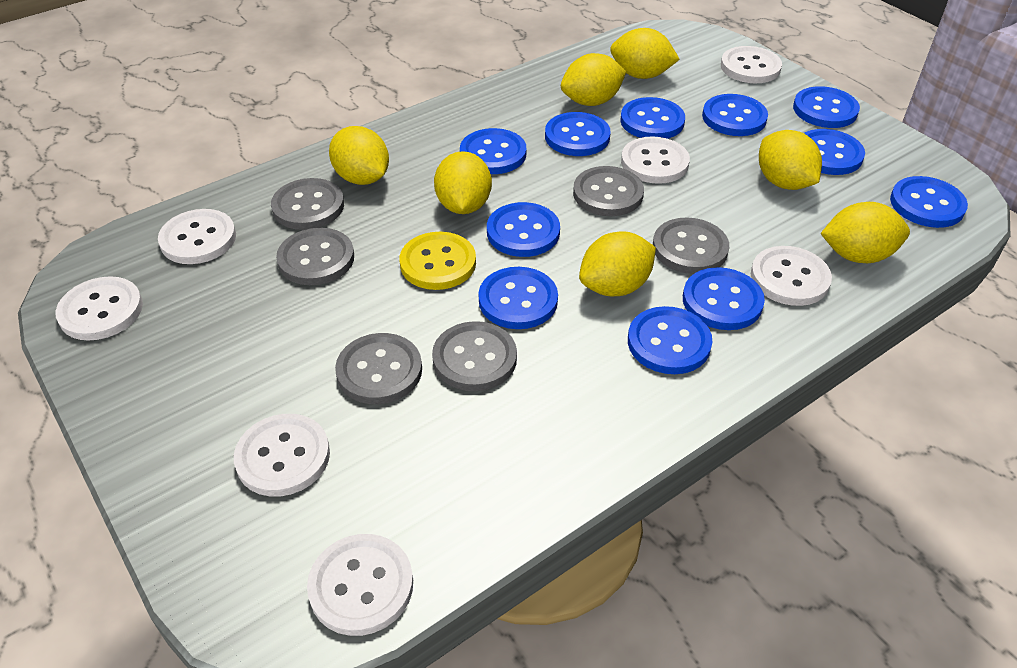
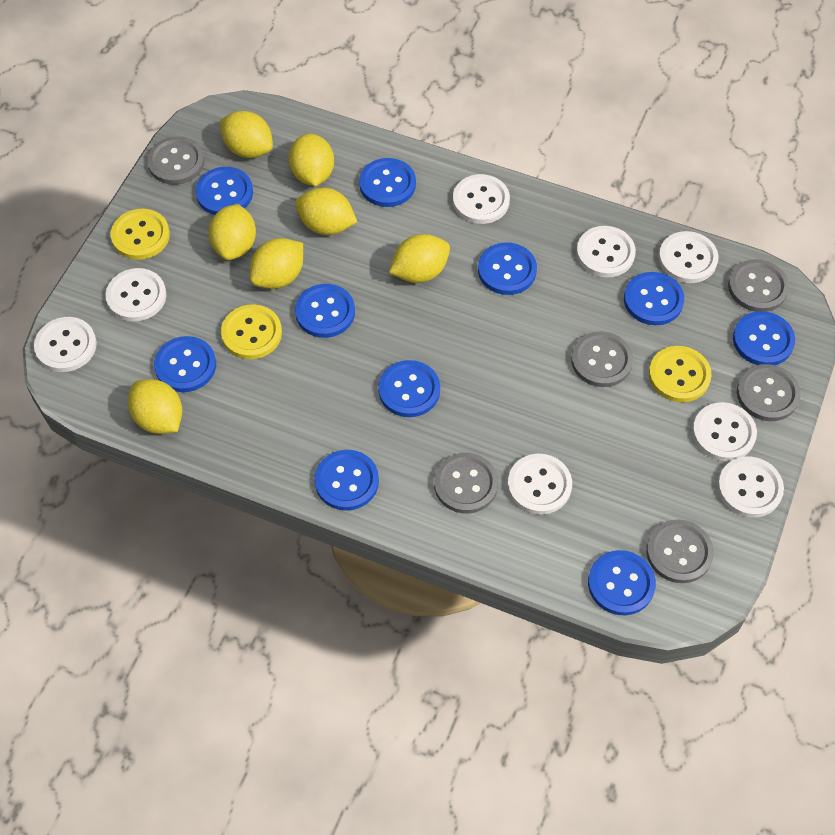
blue button: 11 -> 10
white button: 7 -> 8
yellow button: 1 -> 3

